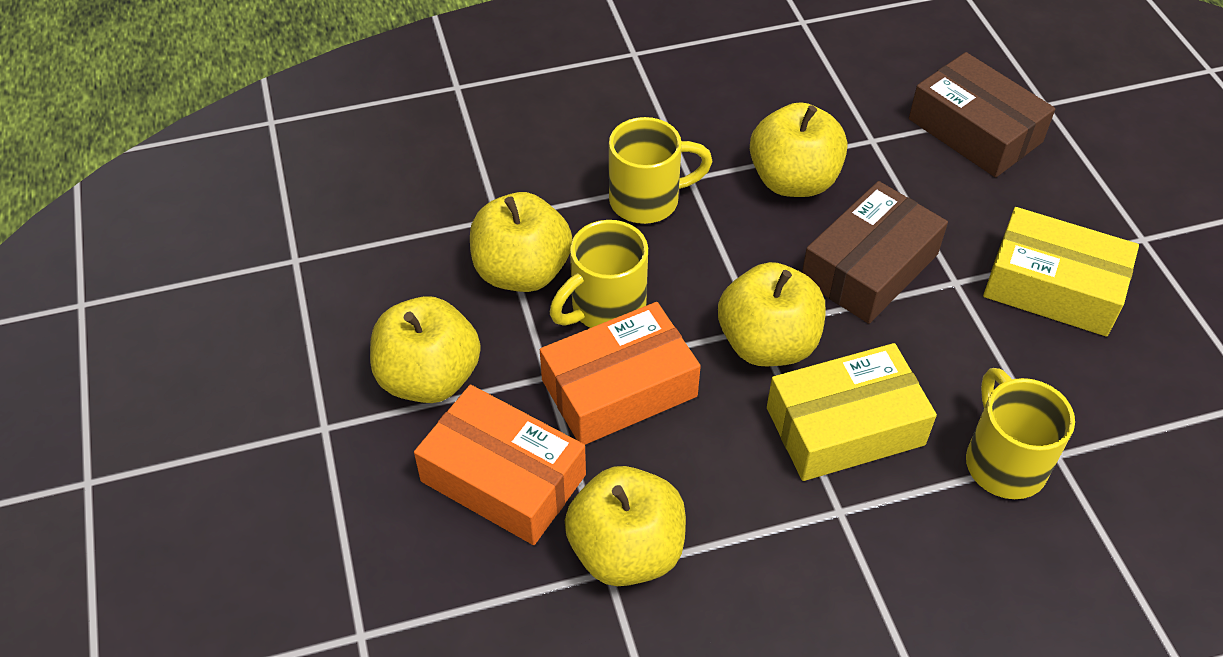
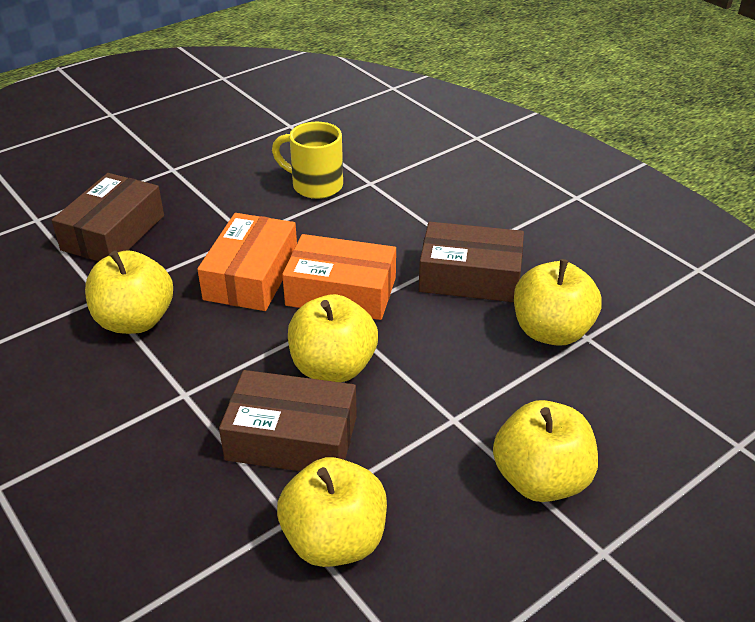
brown box: 2 -> 3
yellow box: 2 -> 0
yellow mug: 3 -> 1

